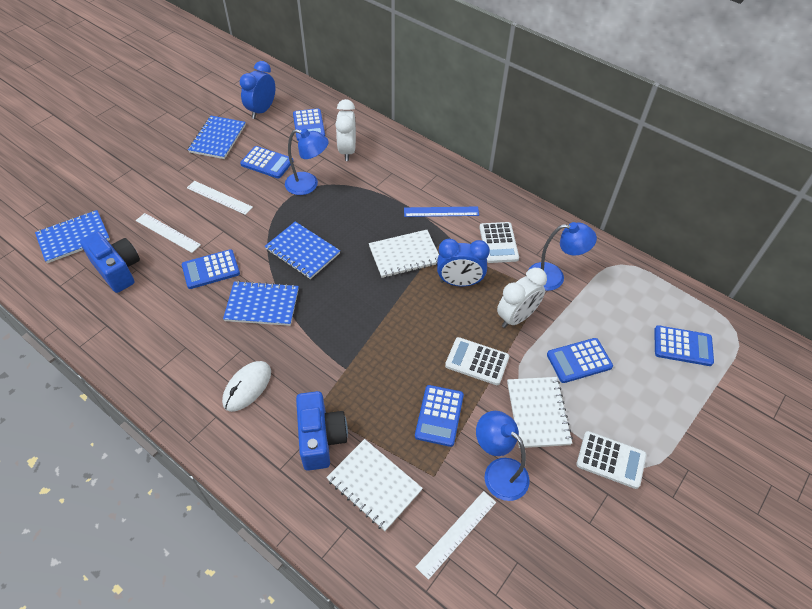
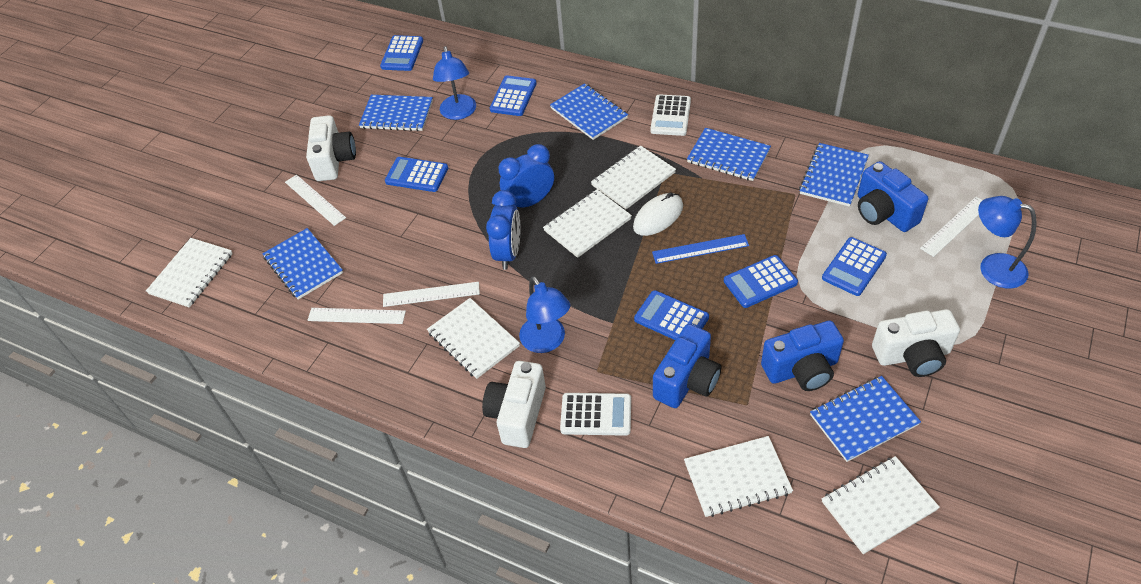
blue camera: 2 -> 3
blue notebook: 4 -> 6
white calculator: 3 -> 2
white camera: 0 -> 3
white clock: 2 -> 0
white notebook: 3 -> 6
white ruler: 3 -> 4

